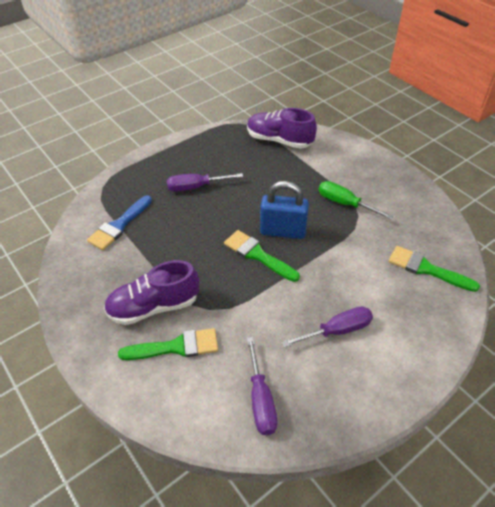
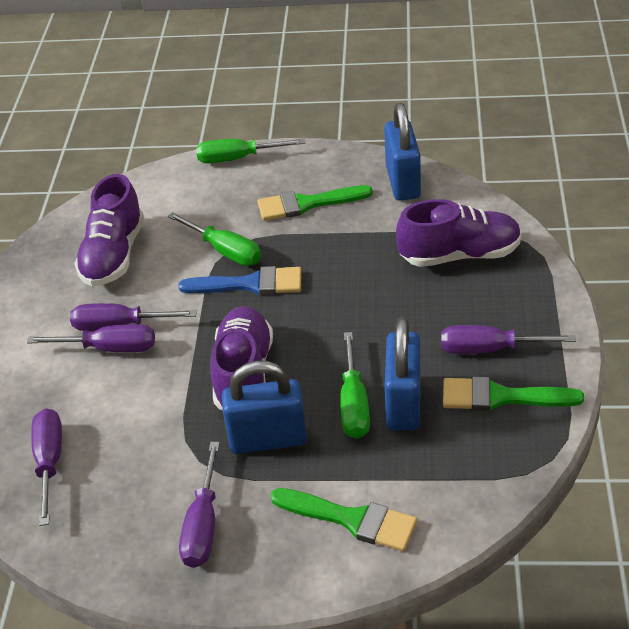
blue padlock: 1 -> 3
green screwdriver: 1 -> 3
purple screwdriver: 3 -> 5
purple shoe: 2 -> 3

